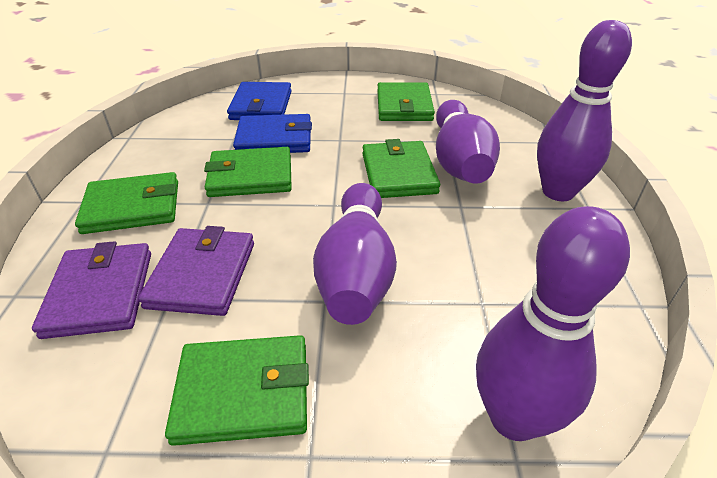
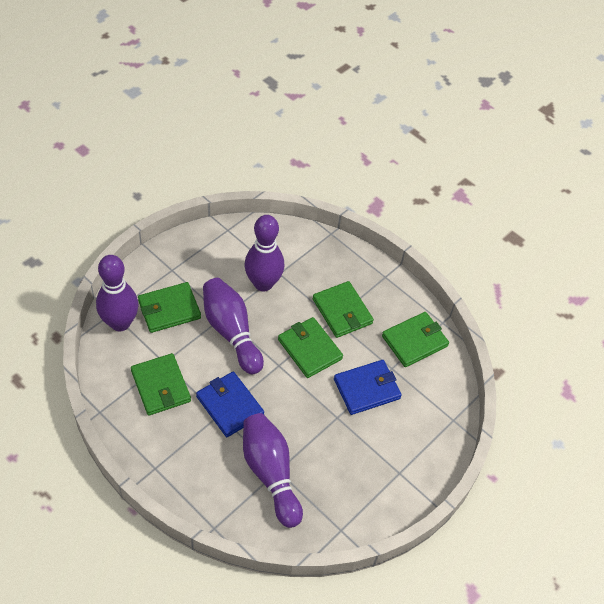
purple wallet: 2 -> 0

